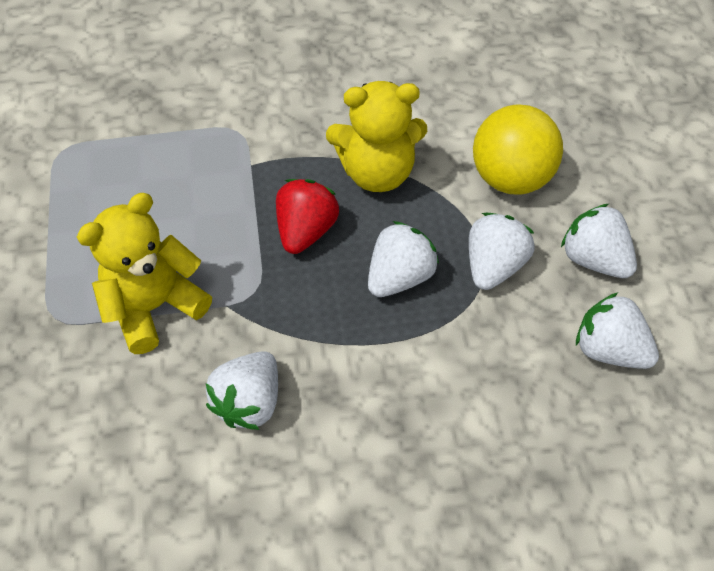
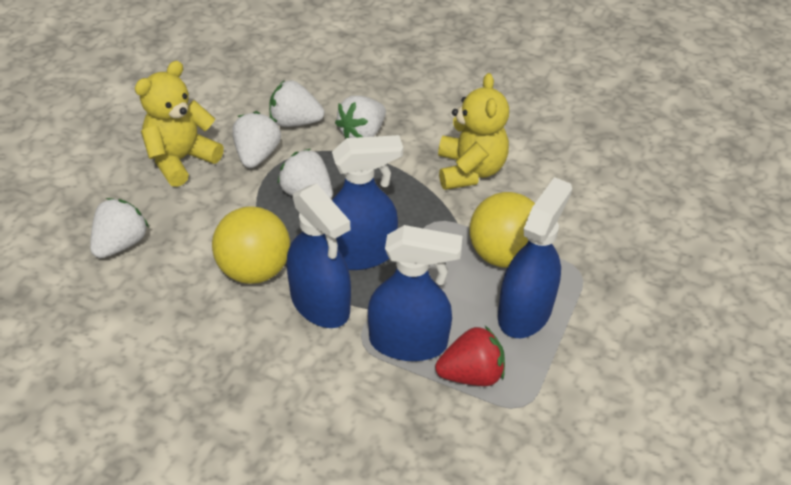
blue spray bottle: 0 -> 4
yellow ball: 1 -> 2

